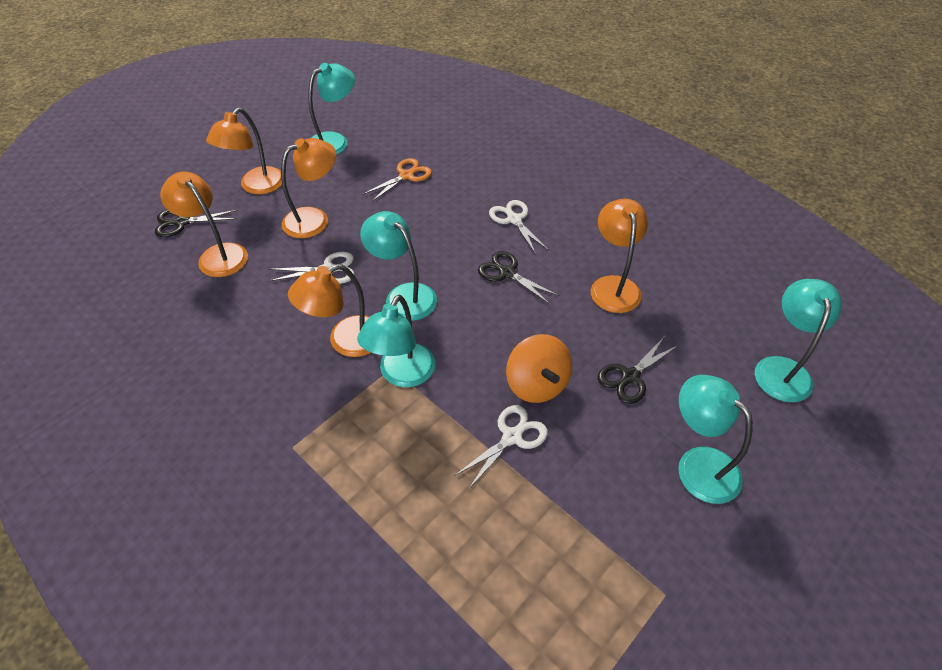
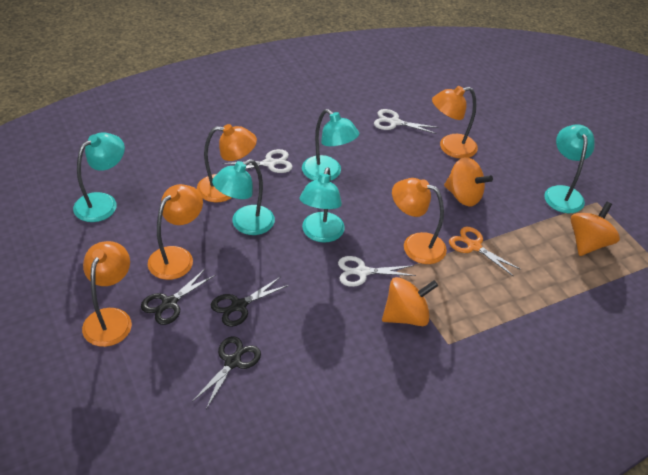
orange spinning top: 1 -> 3

